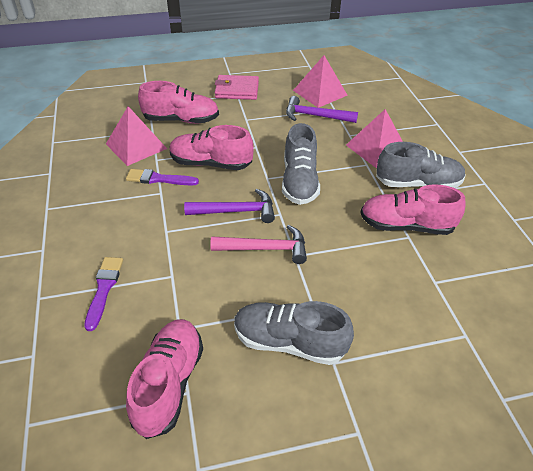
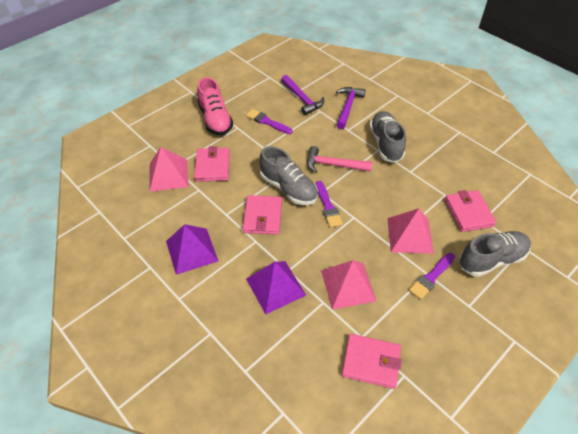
pink shoe: 4 -> 1
pink wallet: 1 -> 4
purple brush: 2 -> 3
purple pyramid: 0 -> 2

